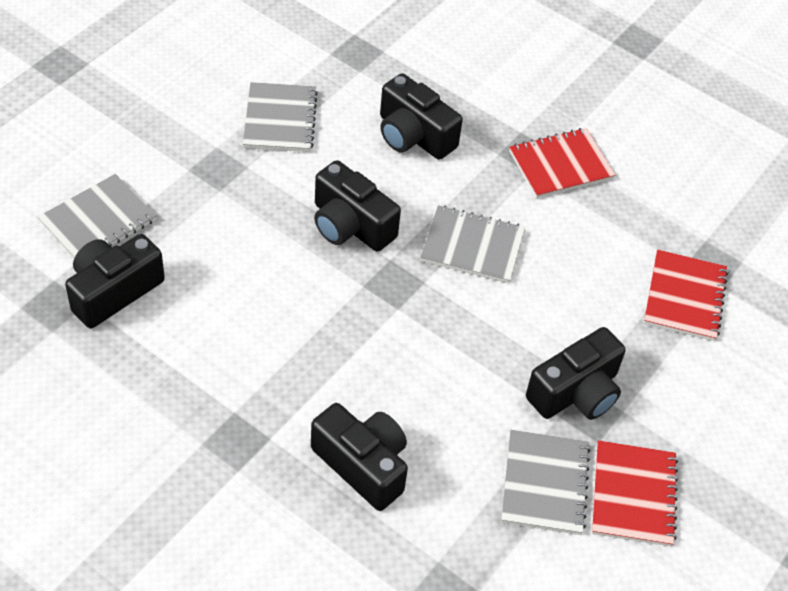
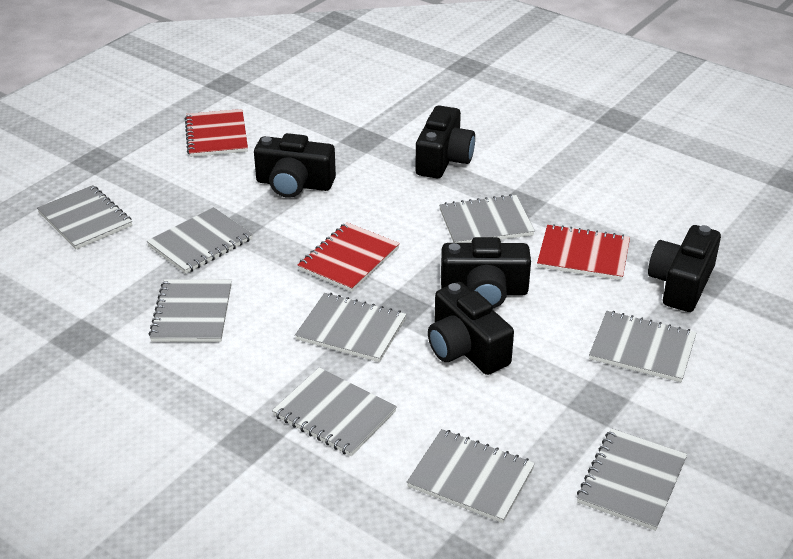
grey notebook: 4 -> 9

